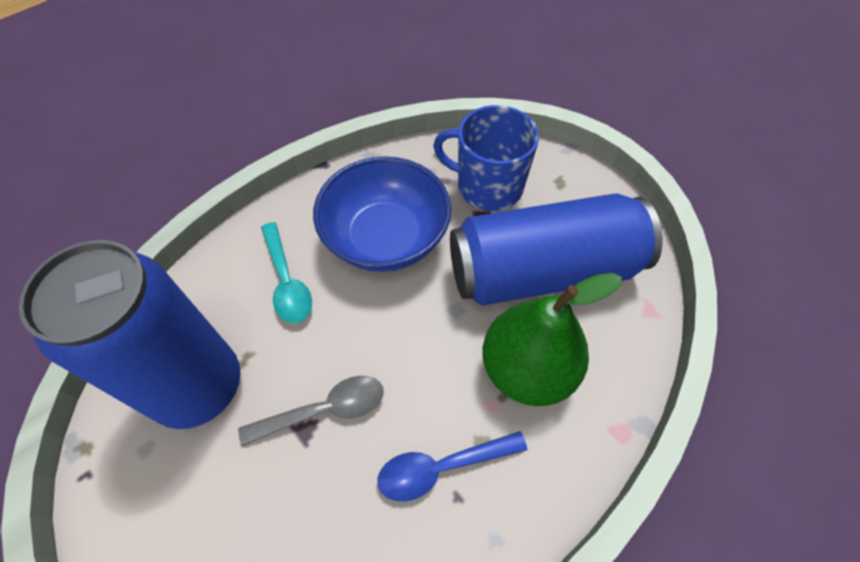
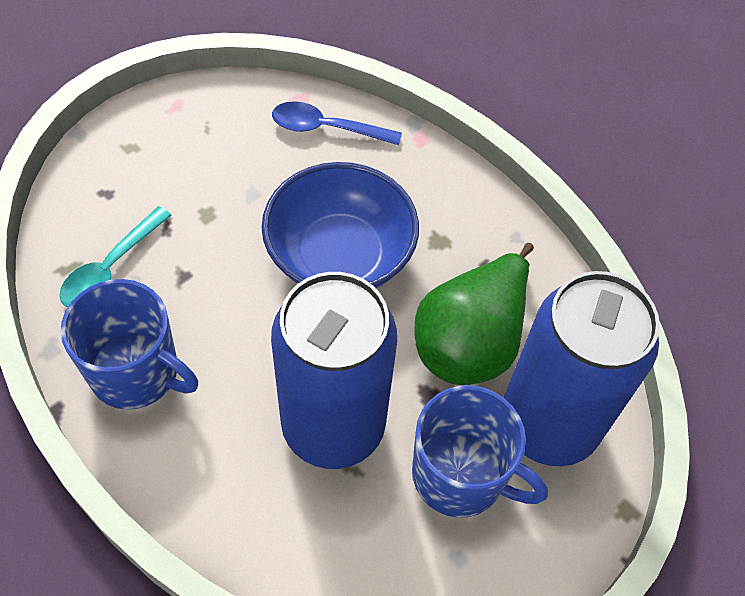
blue mug: 1 -> 2
grey spoon: 1 -> 0

